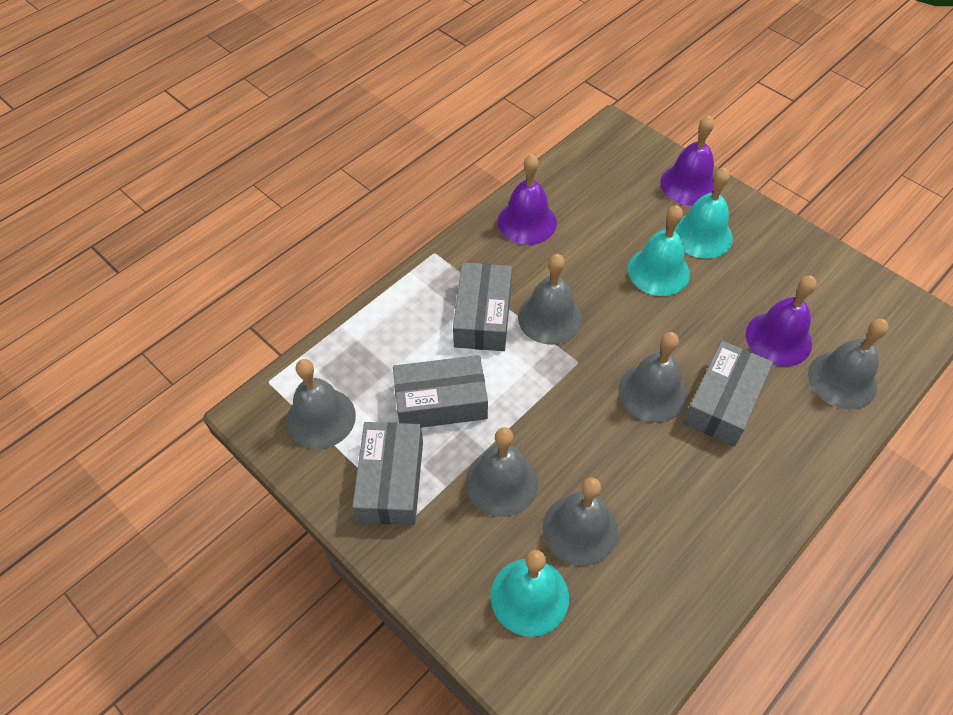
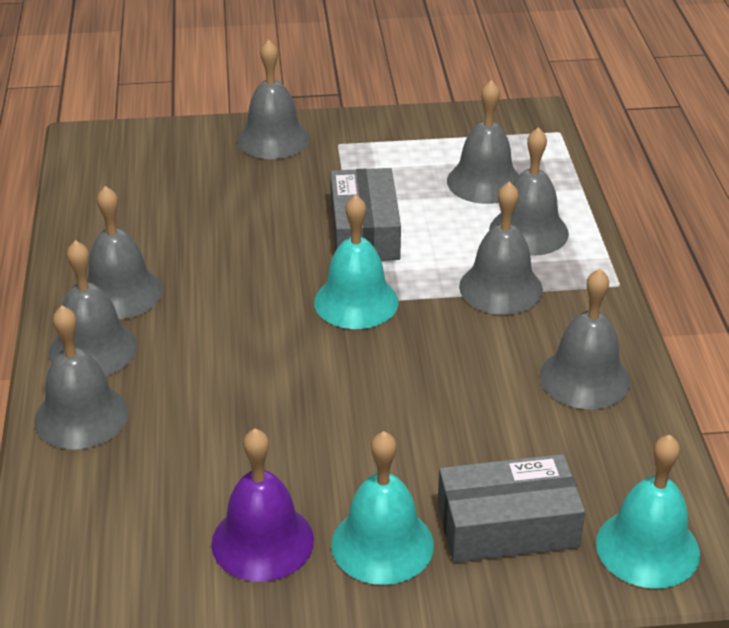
grey bell: 6 -> 8
grey box: 4 -> 2
purple bell: 3 -> 1

